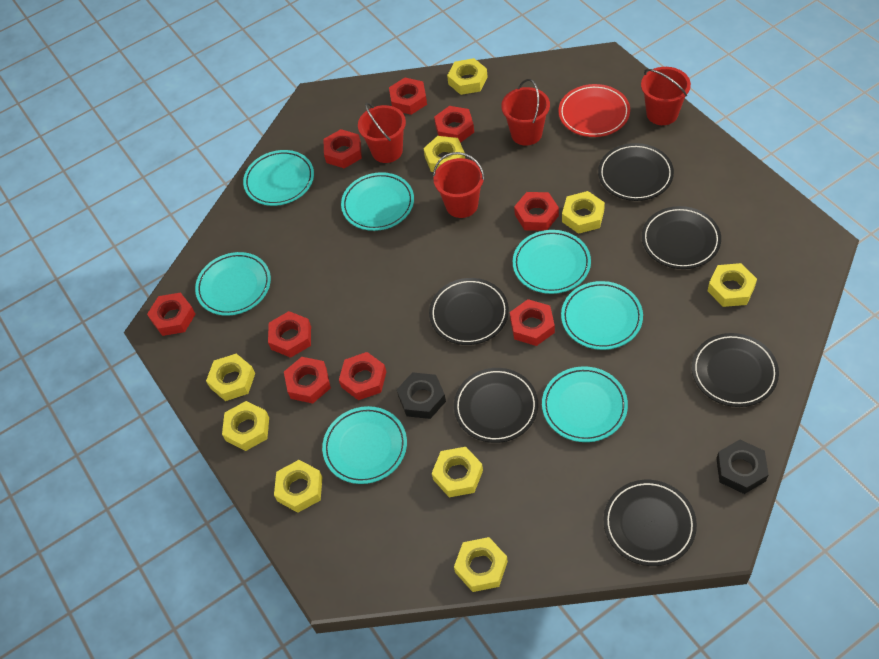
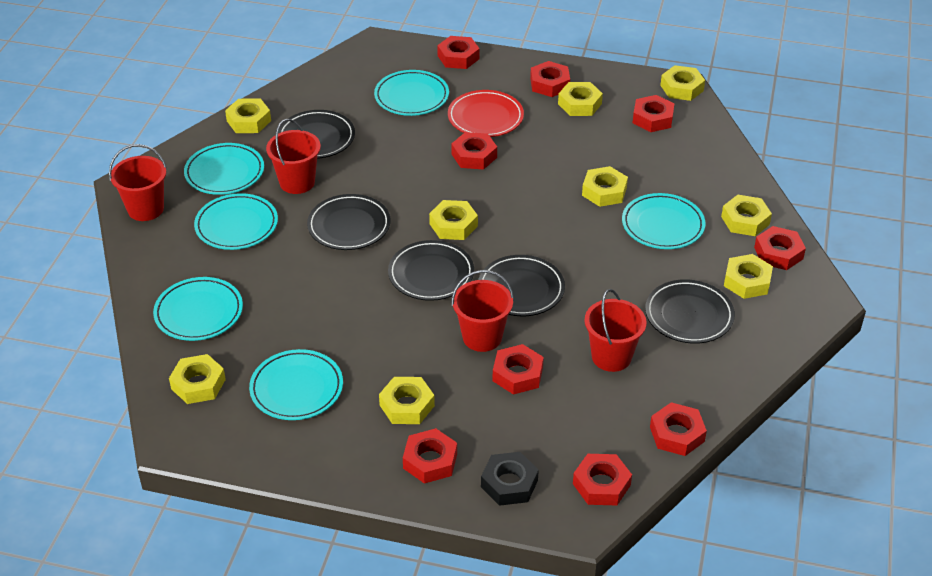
black nut: 2 -> 1
black plate: 6 -> 5
turquoise plate: 7 -> 6

